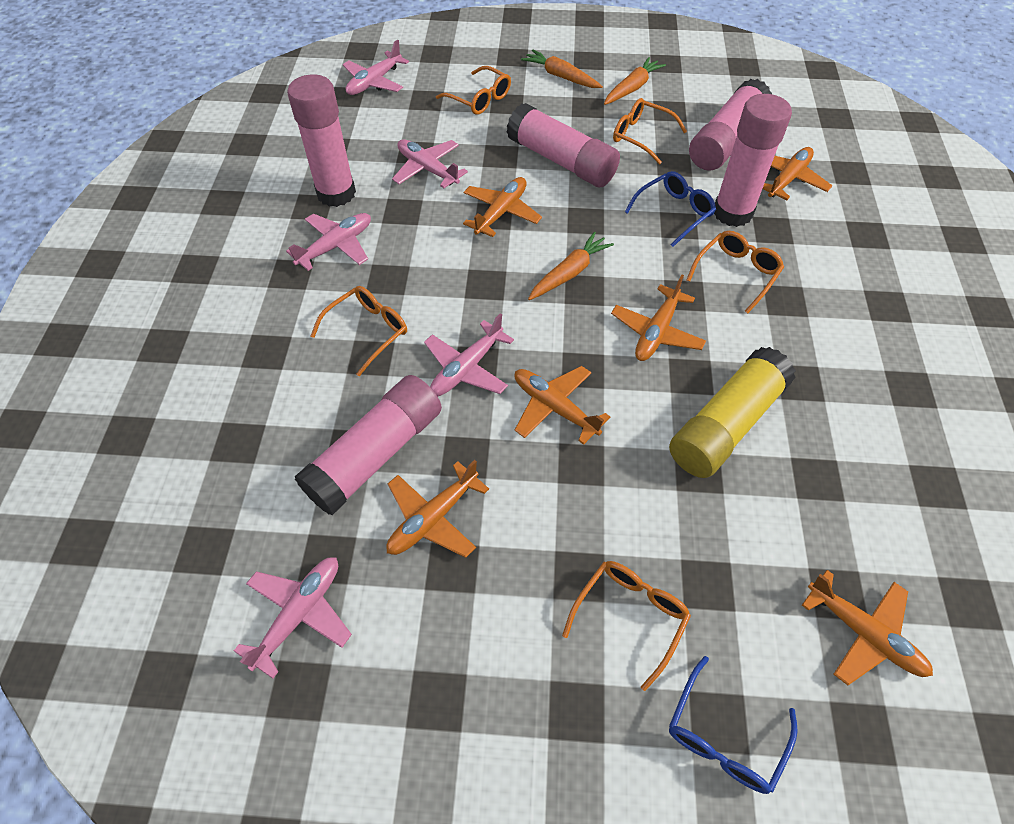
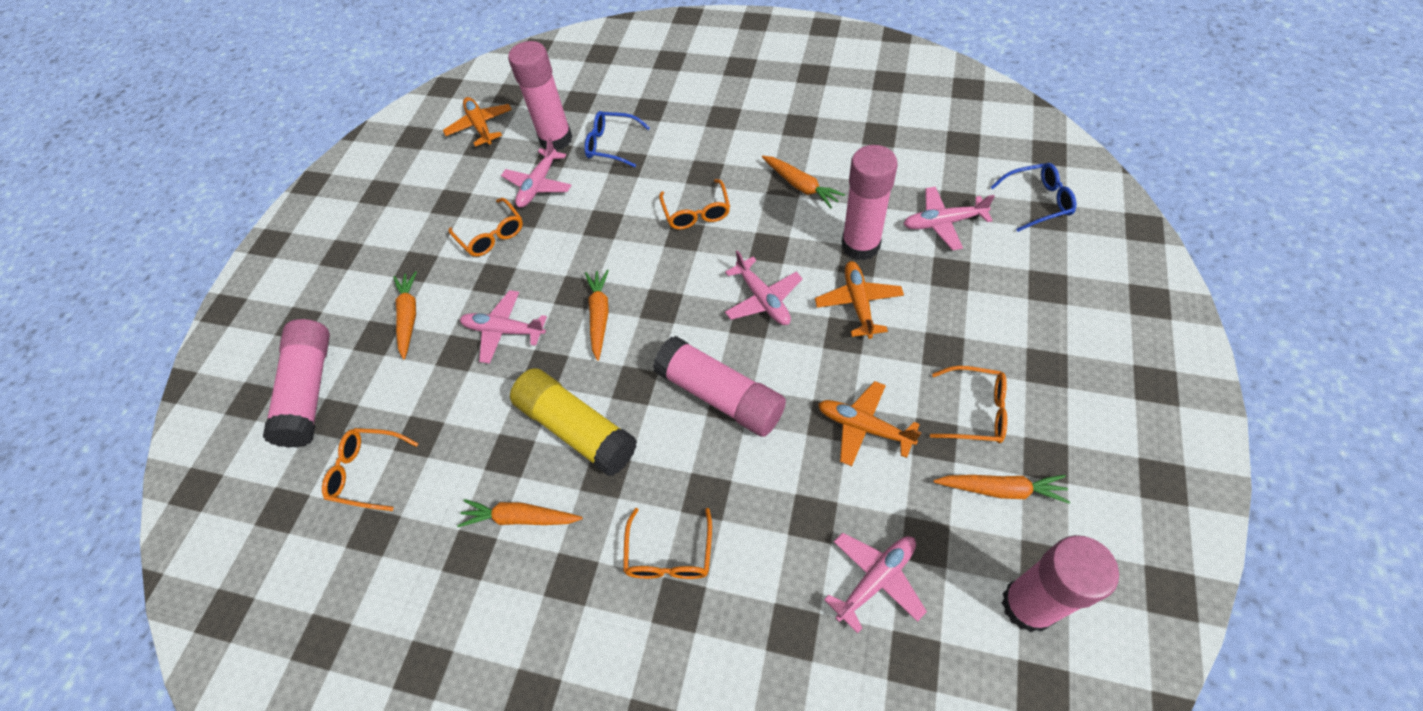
orange carrot: 3 -> 5
orange plane: 6 -> 3

